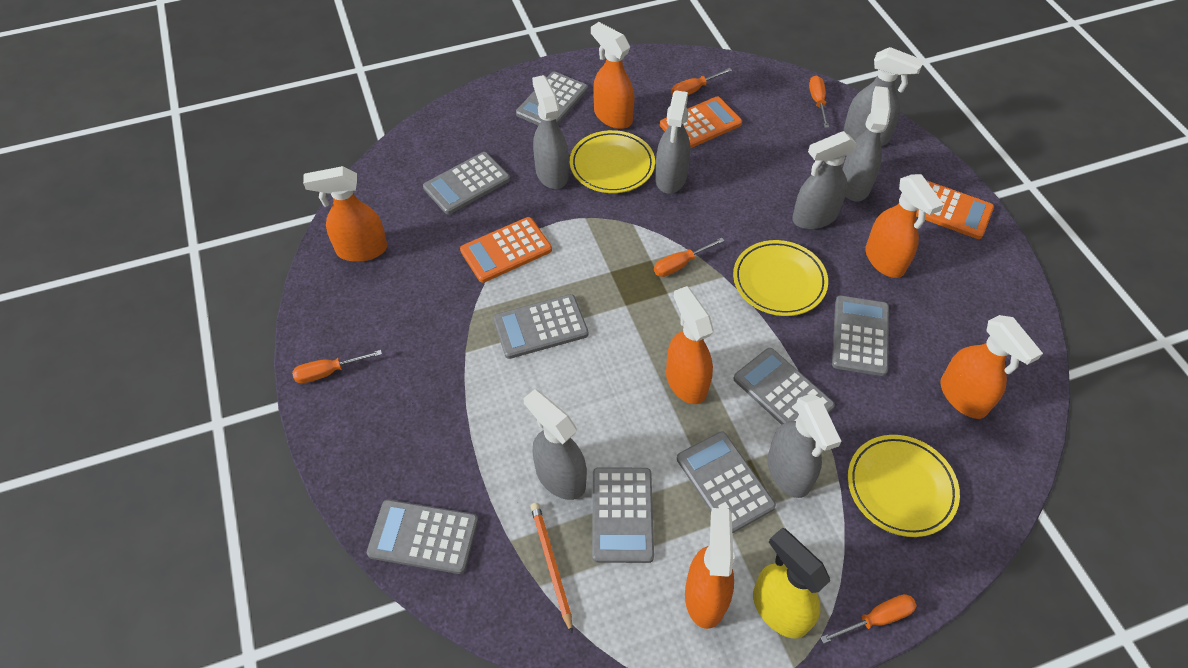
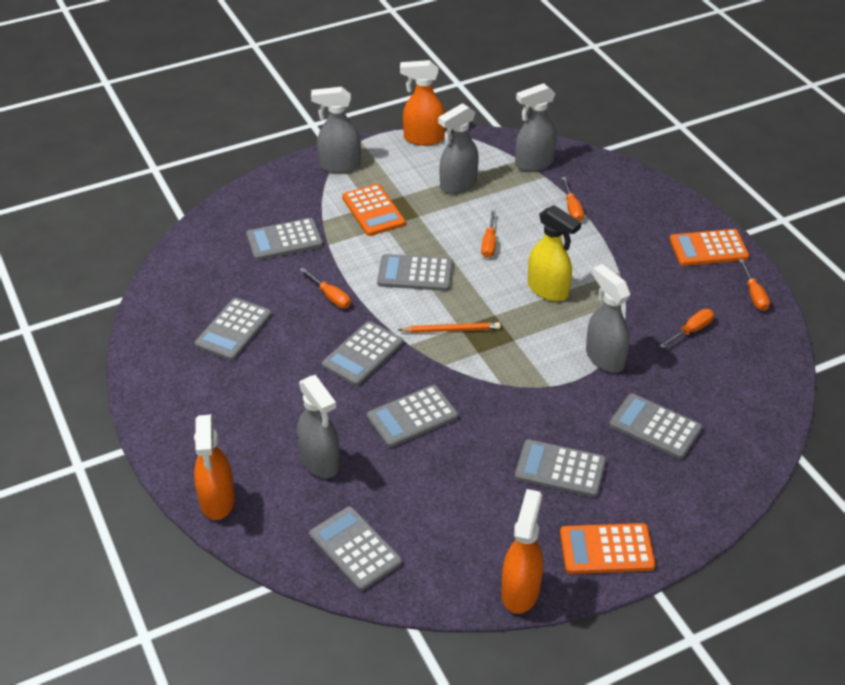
grey spray bottle: 7 -> 5
orange spray bottle: 6 -> 3
yellow plate: 3 -> 0

